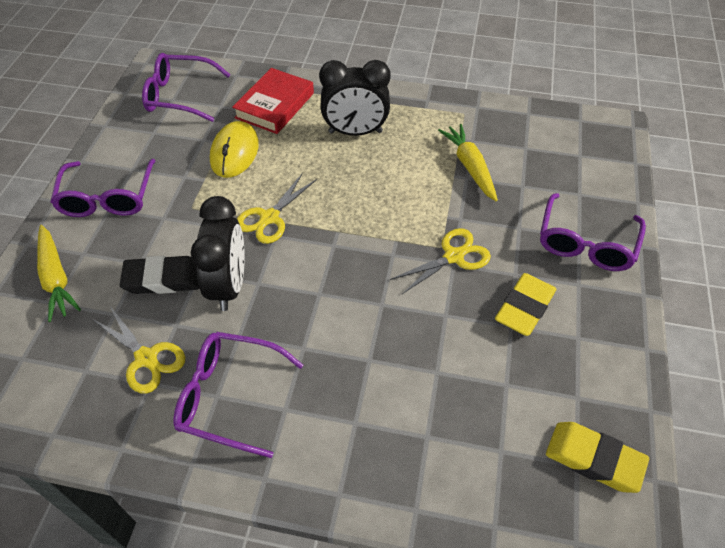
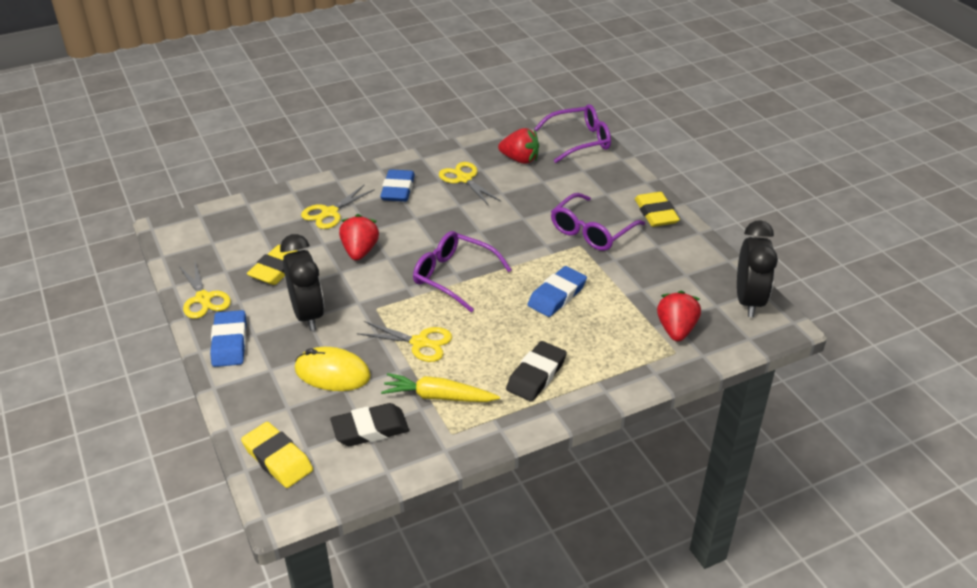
black eraser: 1 -> 2
blue eraser: 0 -> 3
purple glasses: 4 -> 3
red book: 1 -> 0
red strawberry: 0 -> 3
yellow carrot: 2 -> 1
yellow eraser: 2 -> 3
yellow scissors: 3 -> 4

